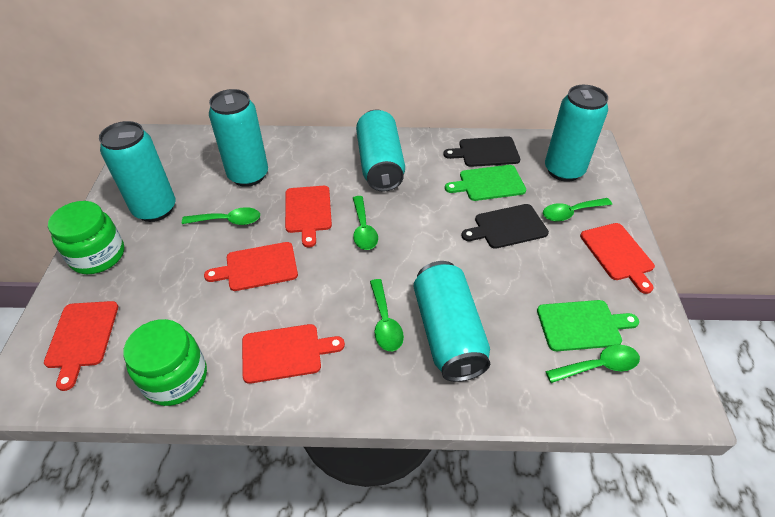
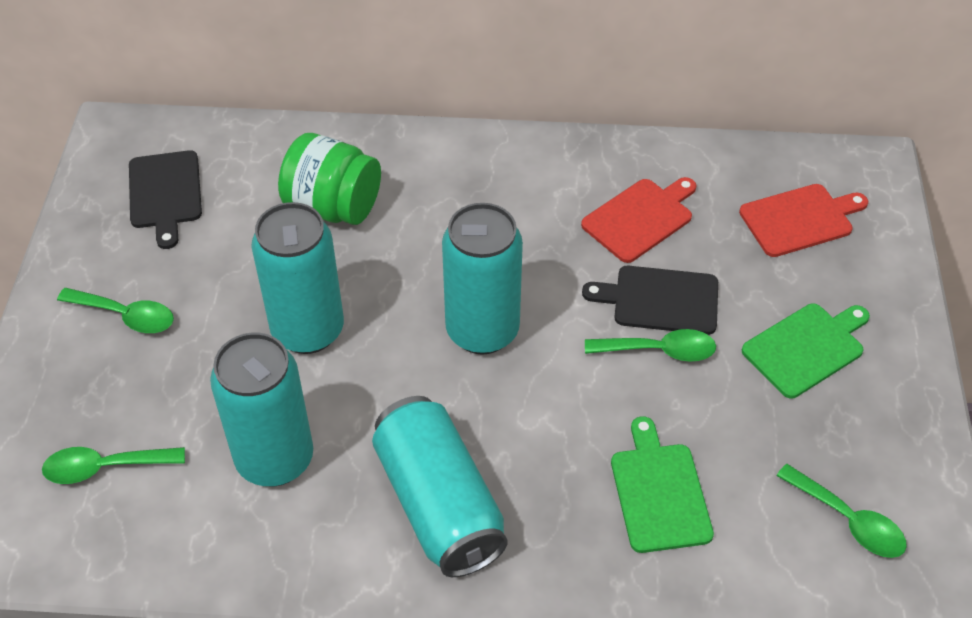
green jar: 2 -> 1
green spoon: 5 -> 4
red cutting board: 5 -> 2
turquoise can: 5 -> 4

